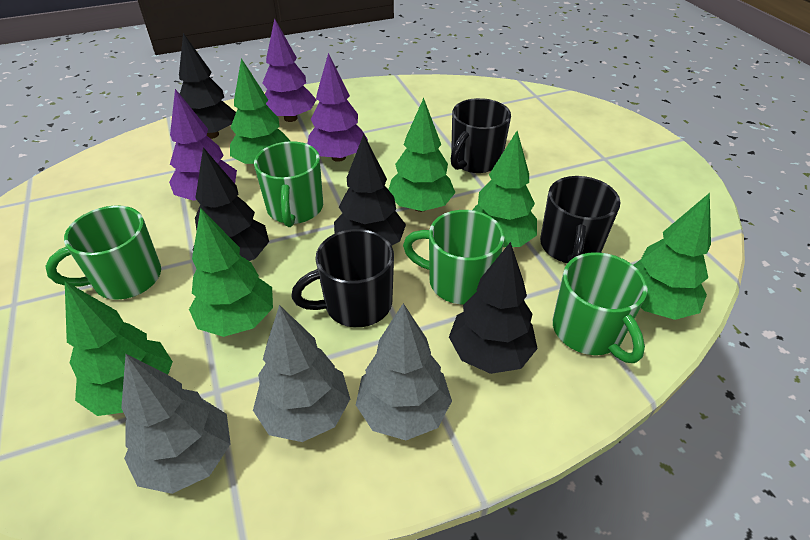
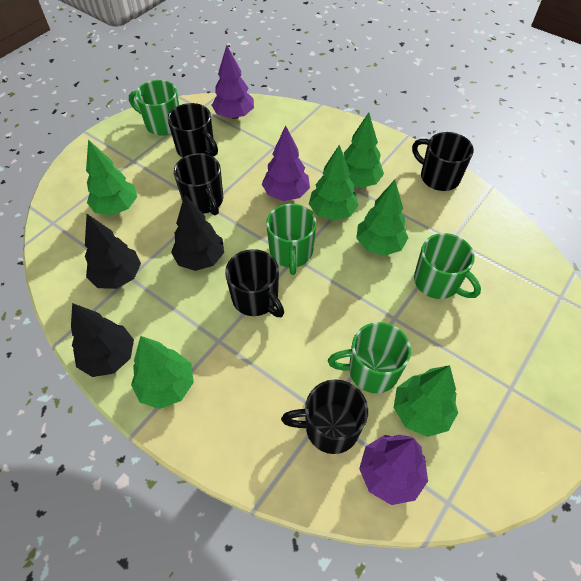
black mug: 3 -> 5
black tree: 4 -> 3
grey tree: 3 -> 0

